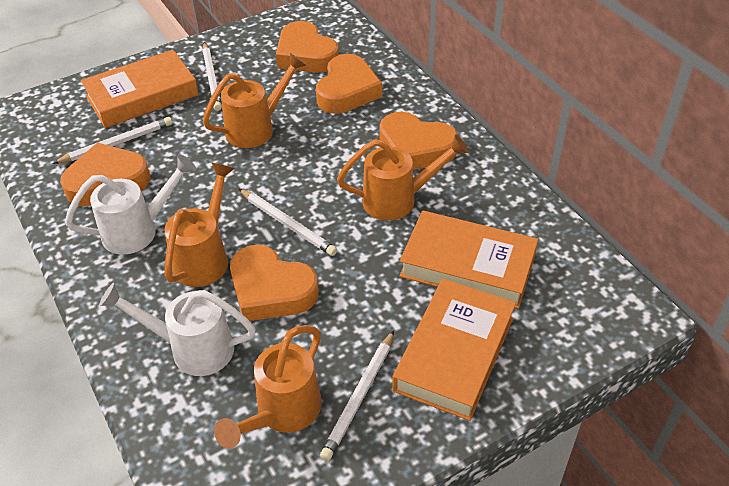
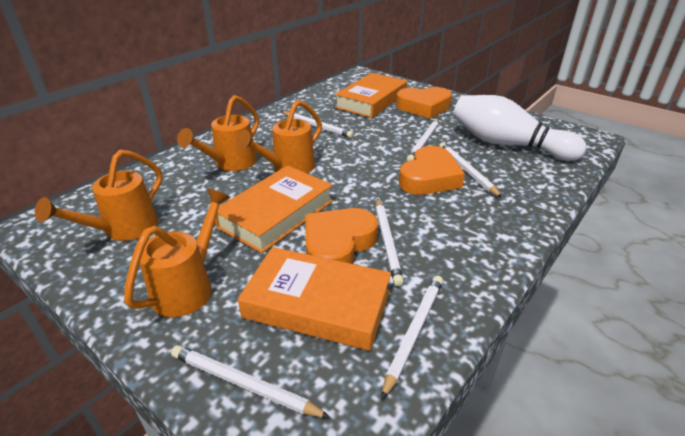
orange heart: 5 -> 3
white bowling pin: 0 -> 1
white pencil: 4 -> 6
white watering can: 2 -> 0

